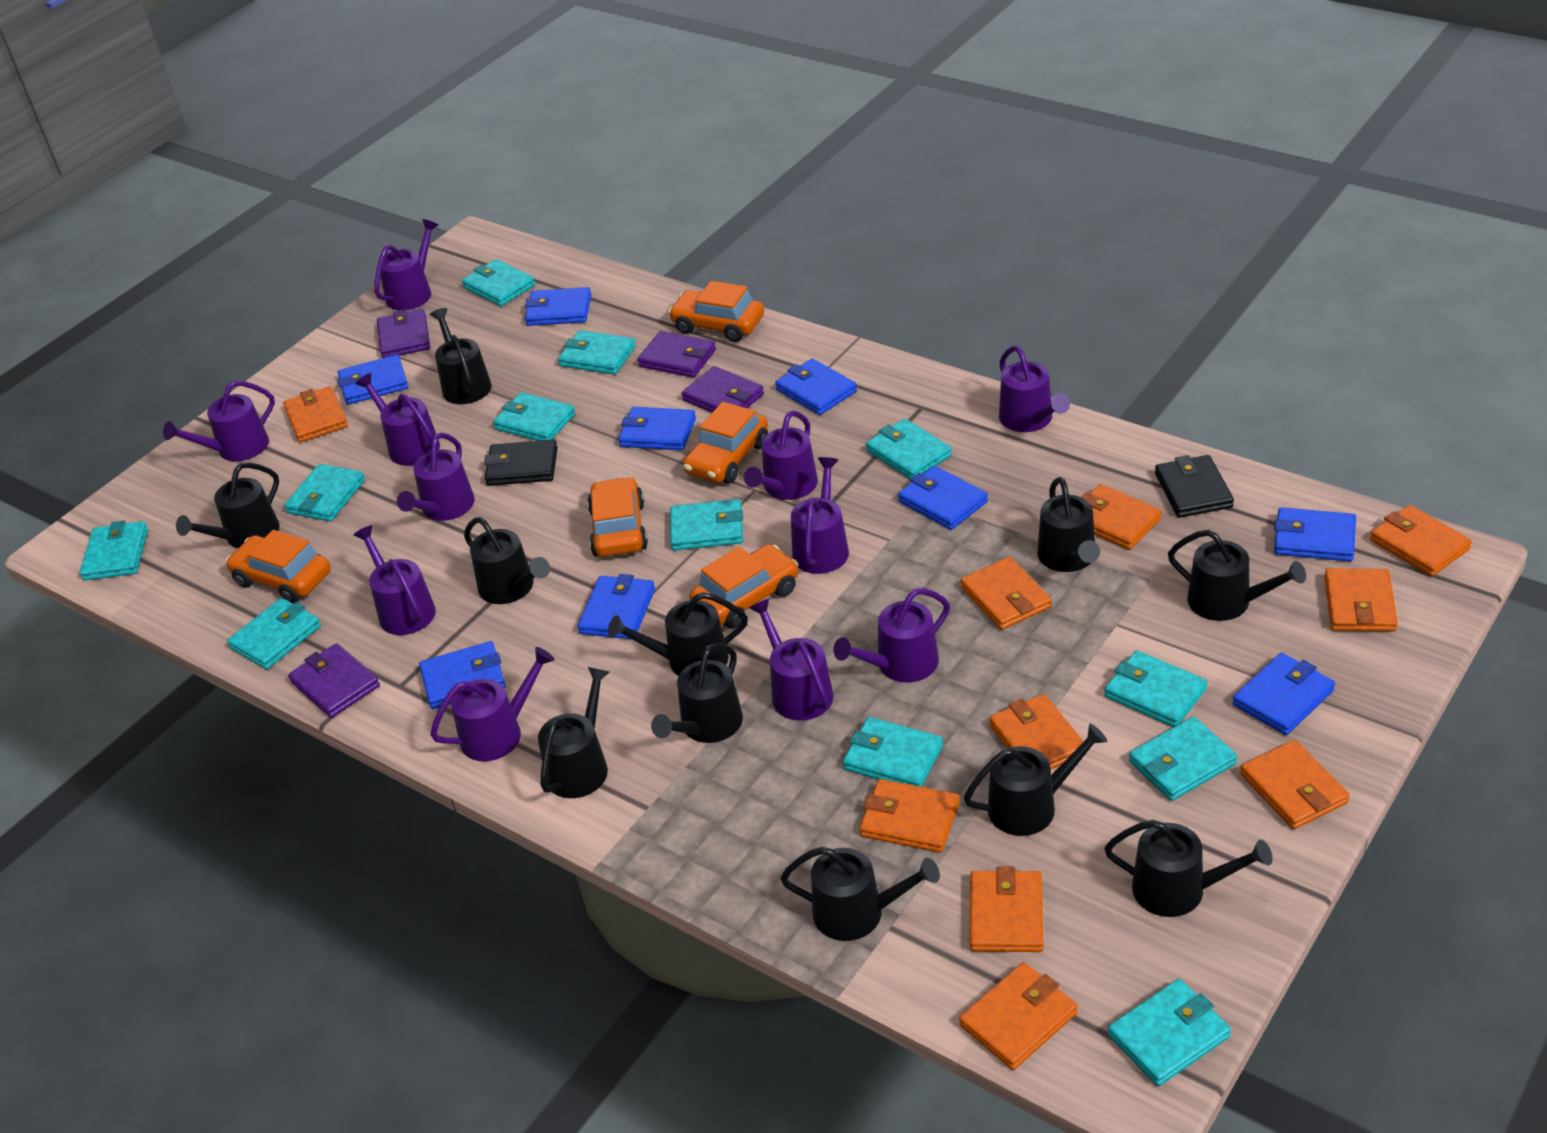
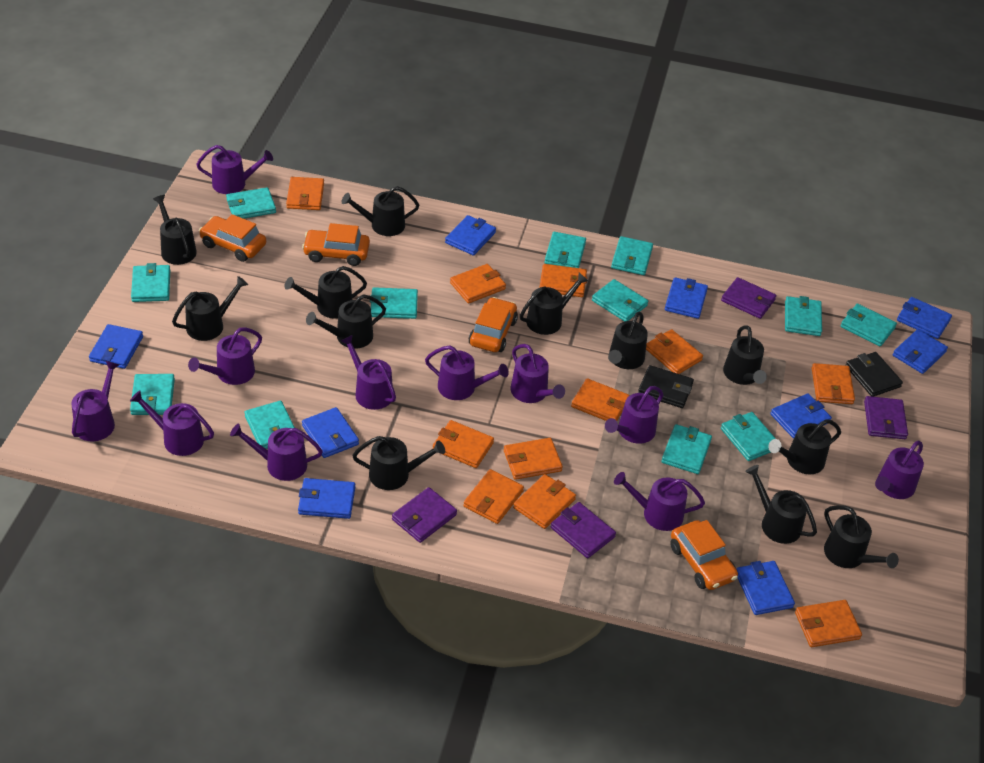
black watering can: 11 -> 12
orange car: 5 -> 4
orange wallet: 10 -> 11

